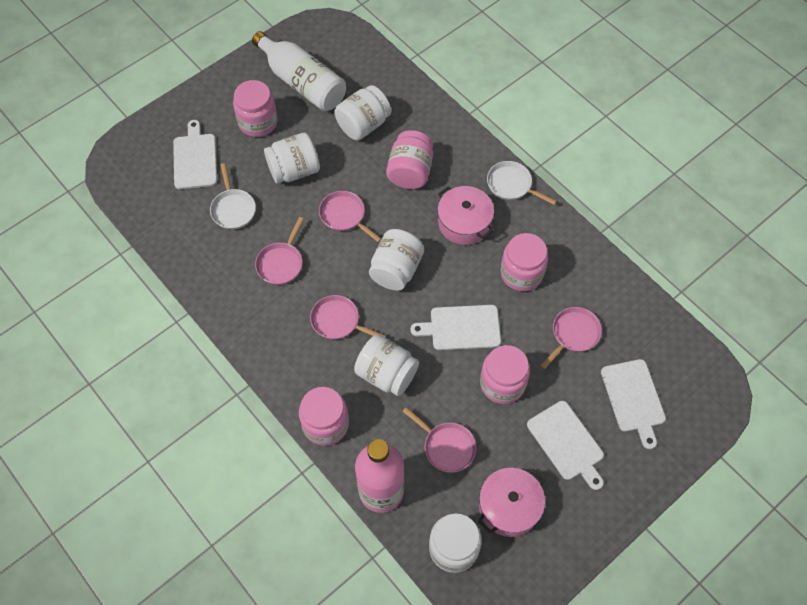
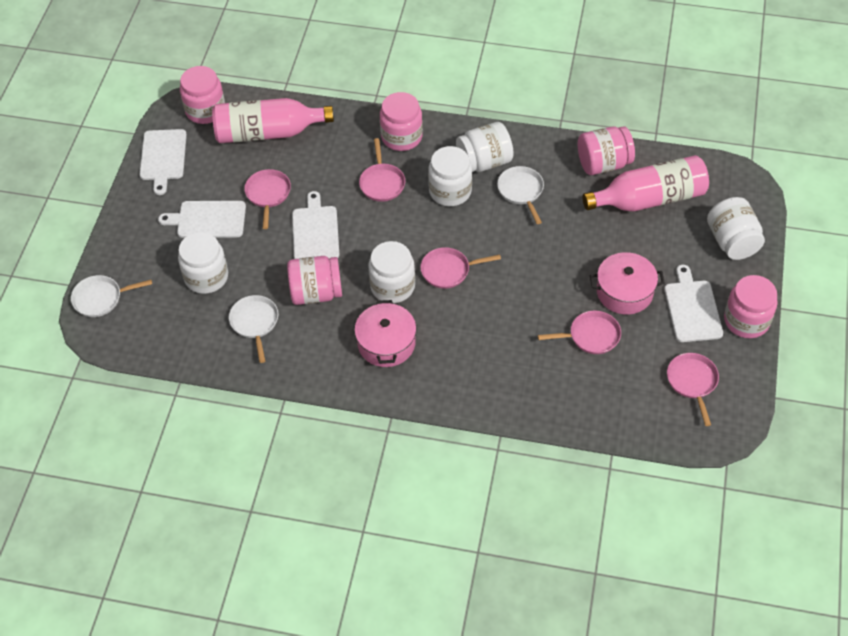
pink bottle: 1 -> 2
white bottle: 1 -> 0
white pan: 2 -> 3

